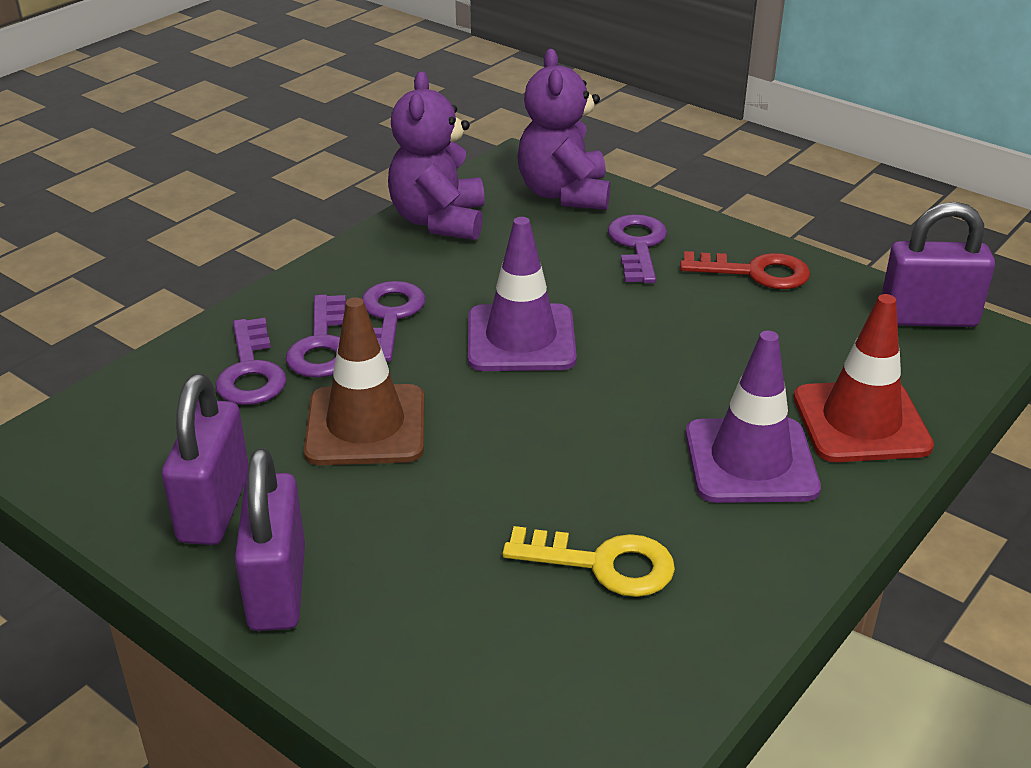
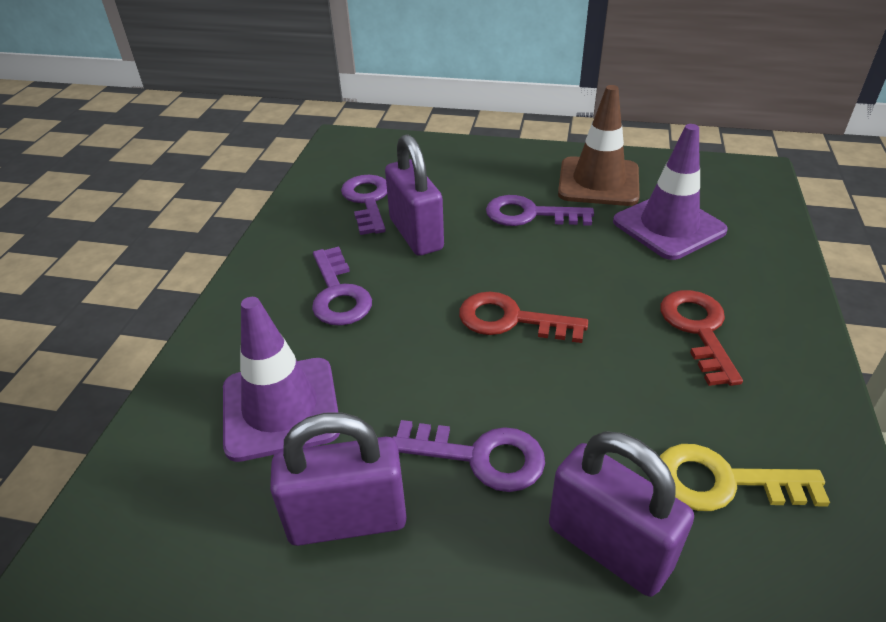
purple teddy bear: 2 -> 0
red key: 1 -> 2
red traffic cone: 1 -> 0

